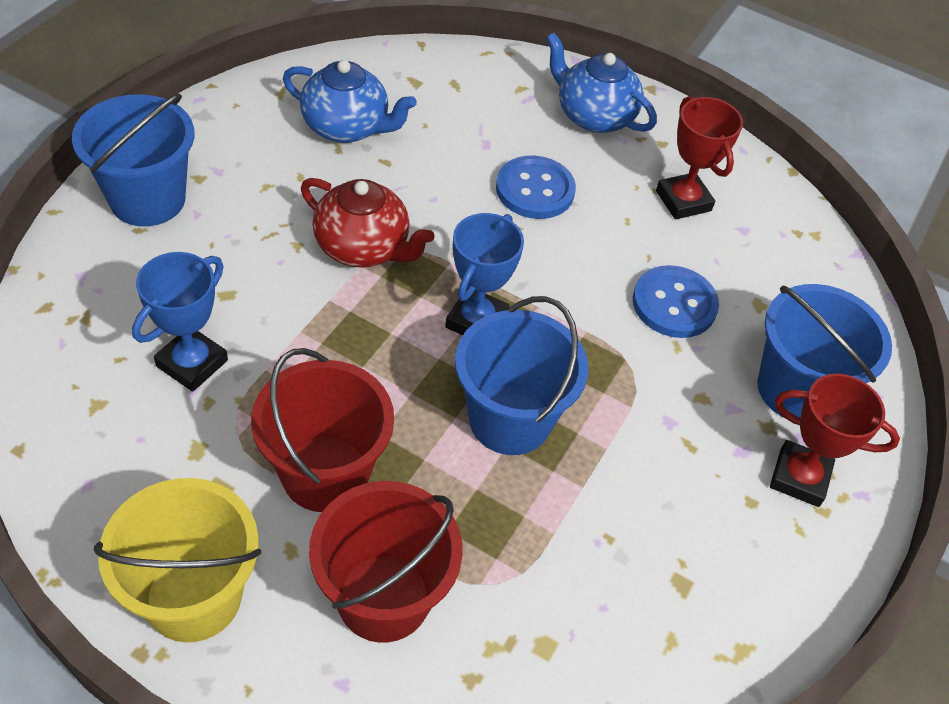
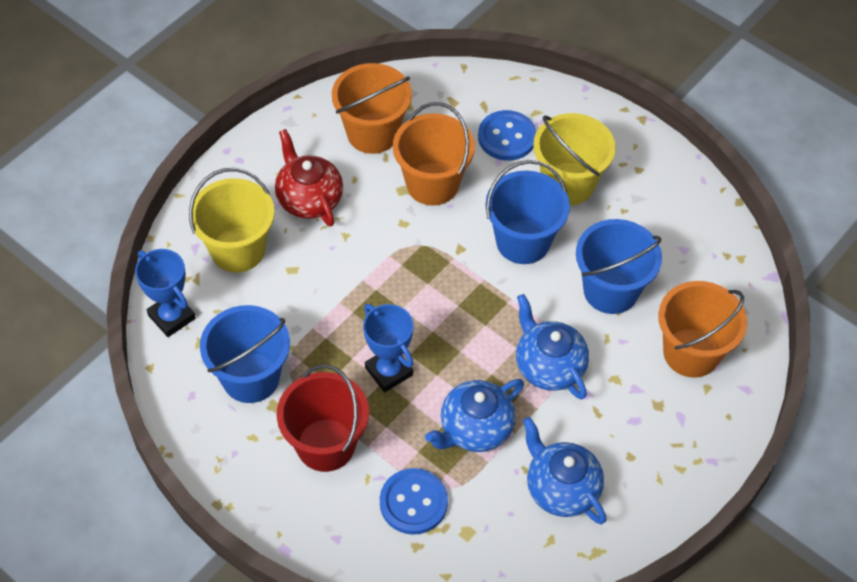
blue teapot: 2 -> 3
orange bucket: 0 -> 3
red bucket: 2 -> 1
red trophy: 2 -> 0
yellow bucket: 1 -> 2

